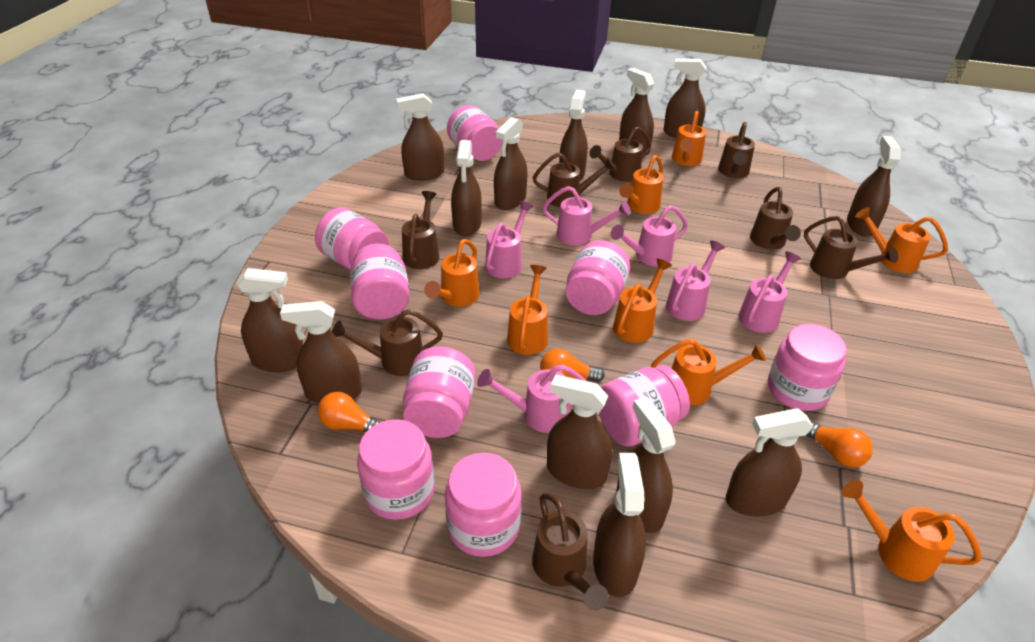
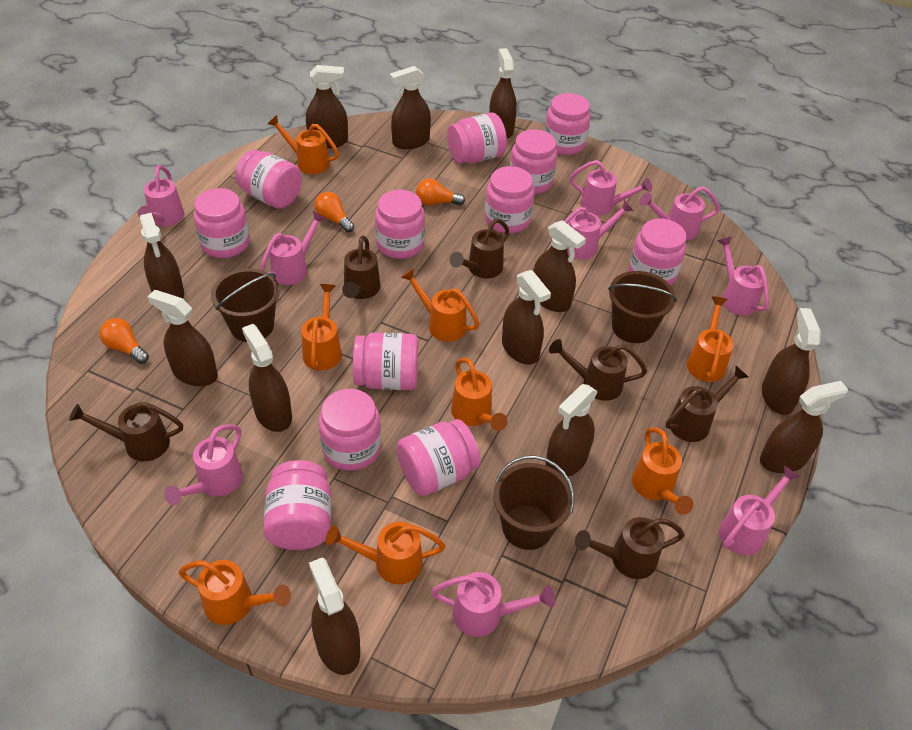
brown bucket: 0 -> 3
brown spray bottle: 13 -> 12
brown watering can: 8 -> 6
pink jar: 9 -> 12
pink watering can: 6 -> 9

